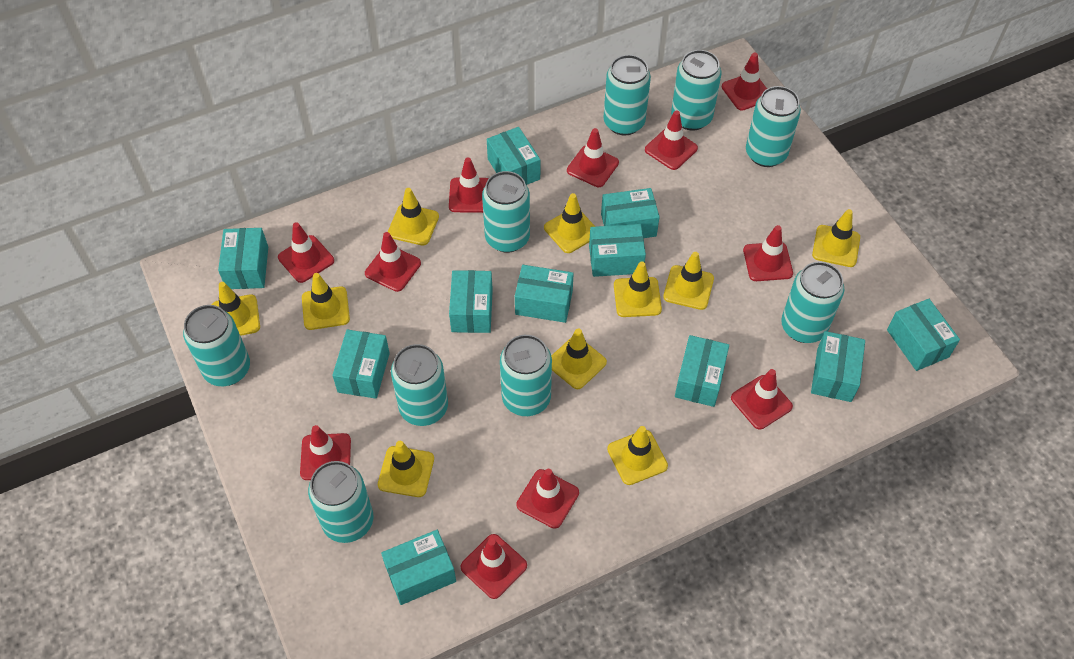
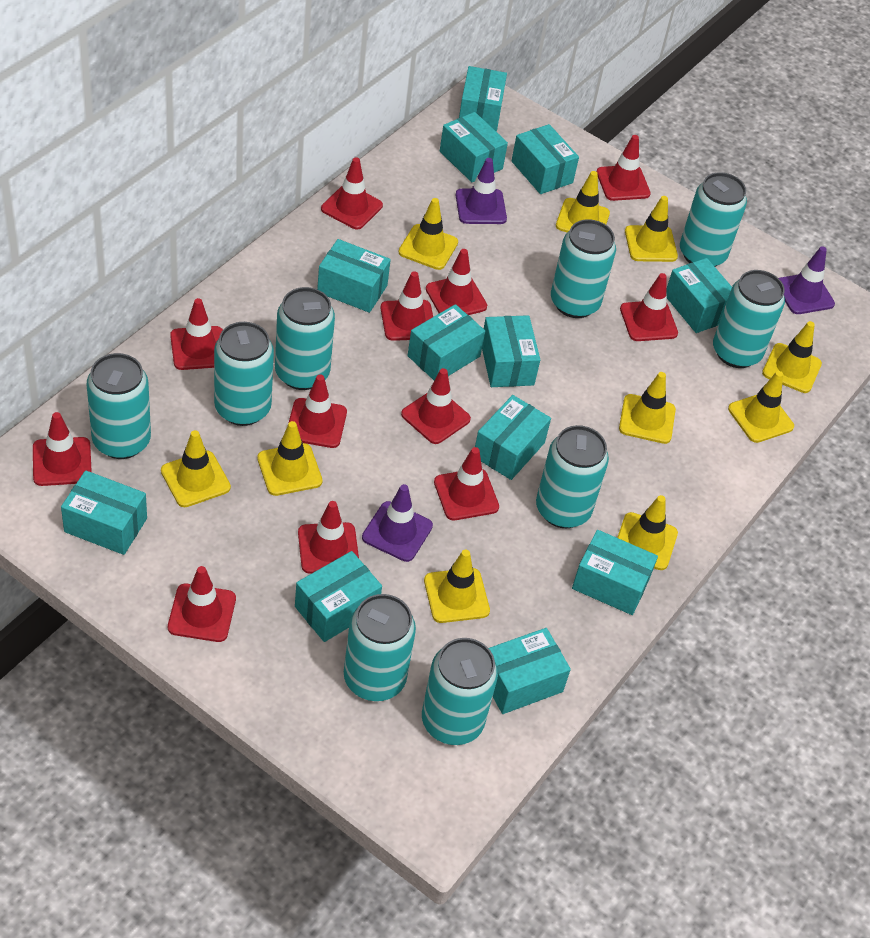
purple traffic cone: 0 -> 3
red traffic cone: 11 -> 12
turquoise box: 11 -> 12

